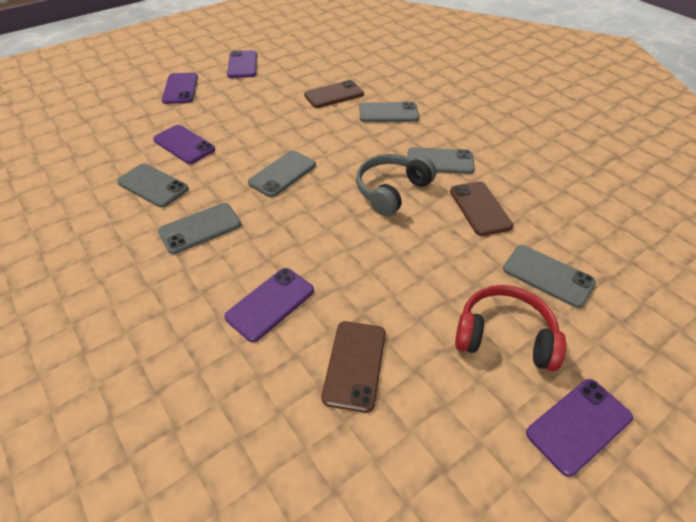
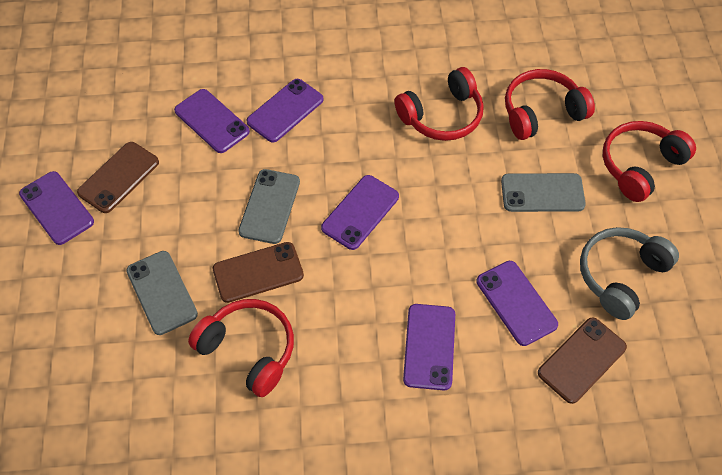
grey phone: 6 -> 3
purple phone: 5 -> 6
red headphones: 1 -> 4

